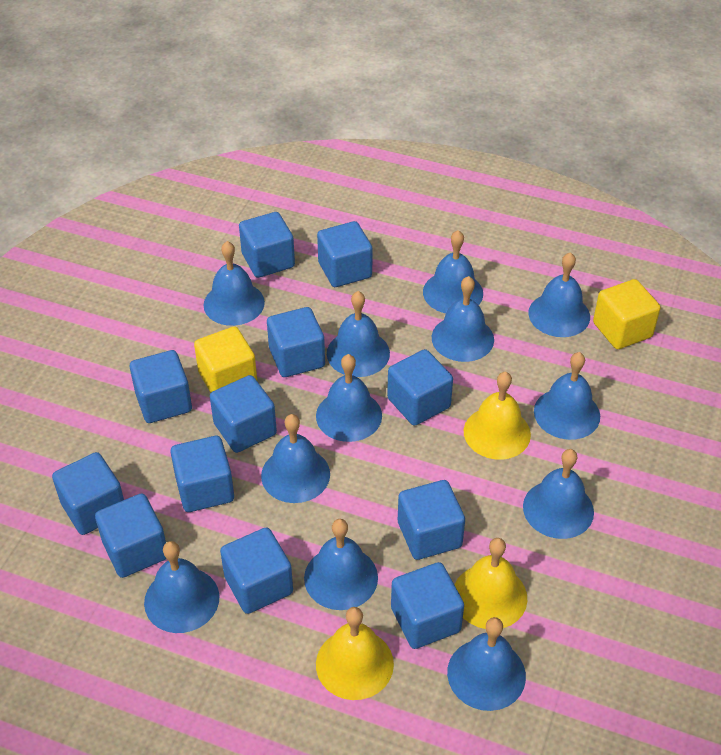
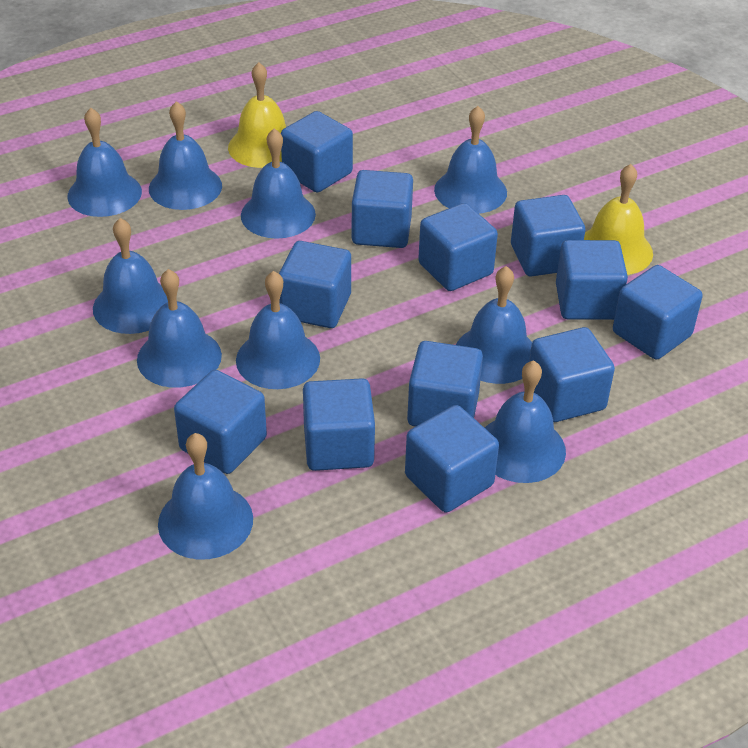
blue bell: 12 -> 10
yellow bell: 3 -> 2
yellow cube: 2 -> 0

